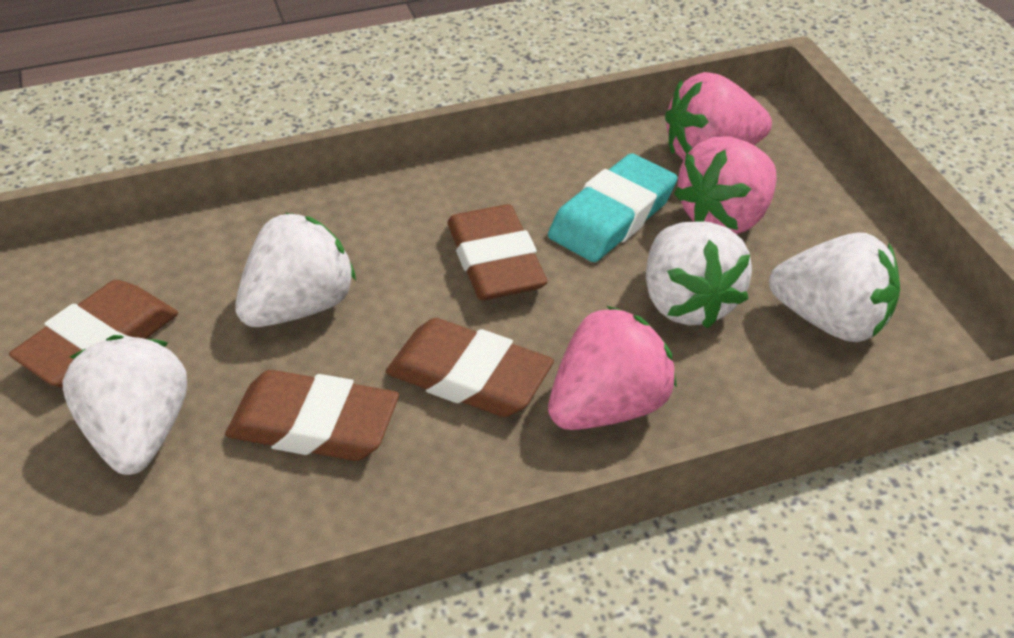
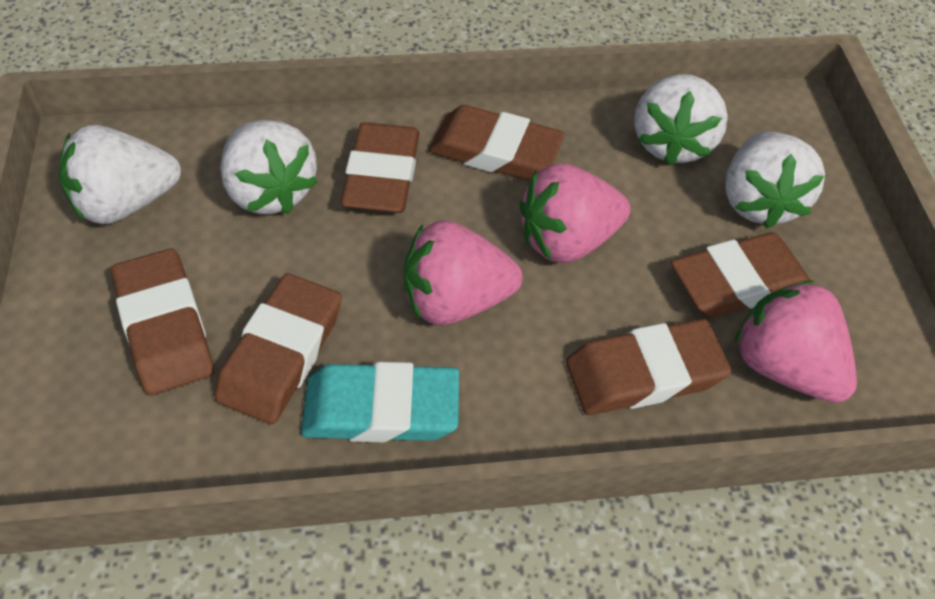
brown eraser: 4 -> 6

